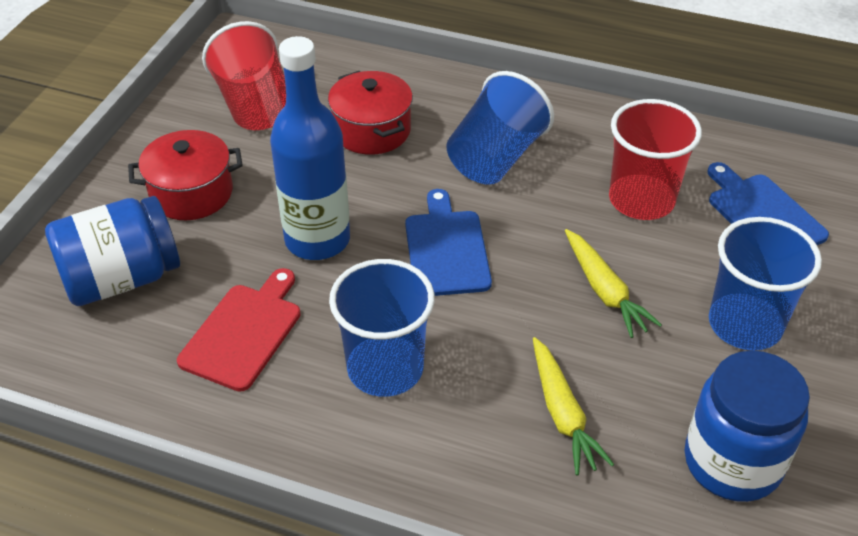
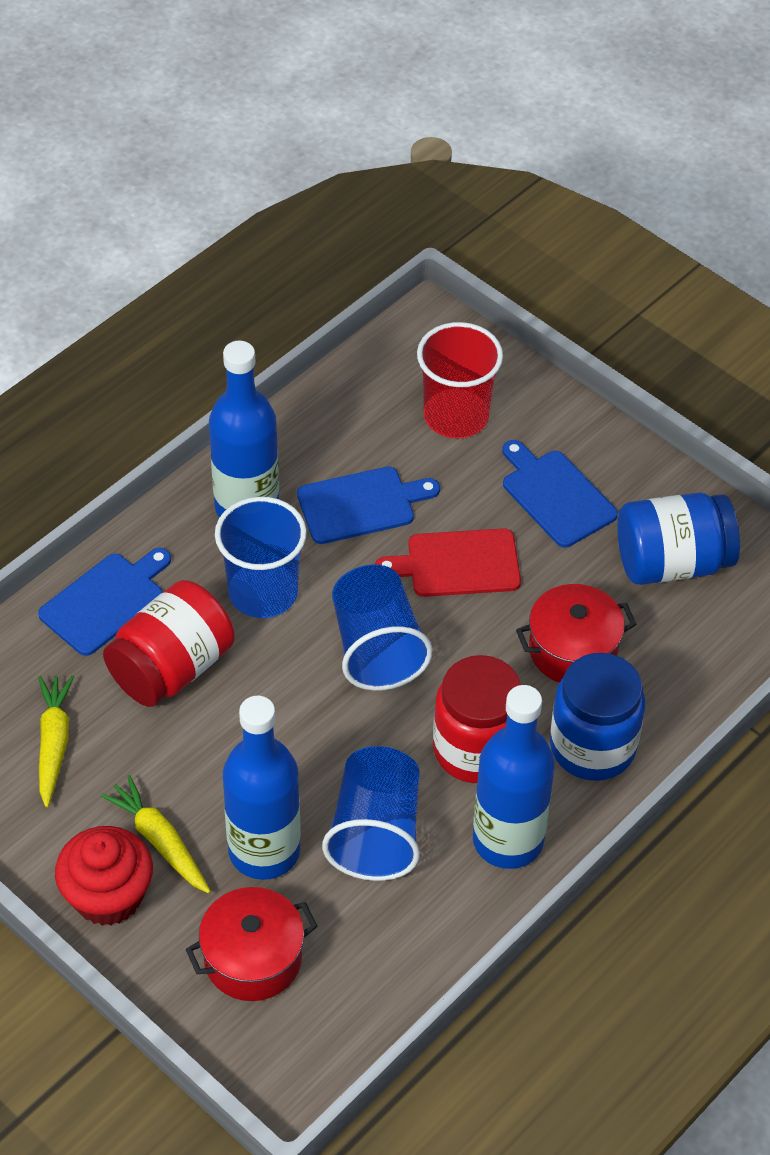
blue bottle: 1 -> 3
blue cutting board: 2 -> 3
red cup: 2 -> 1
red cupcake: 0 -> 1
red jar: 0 -> 2

